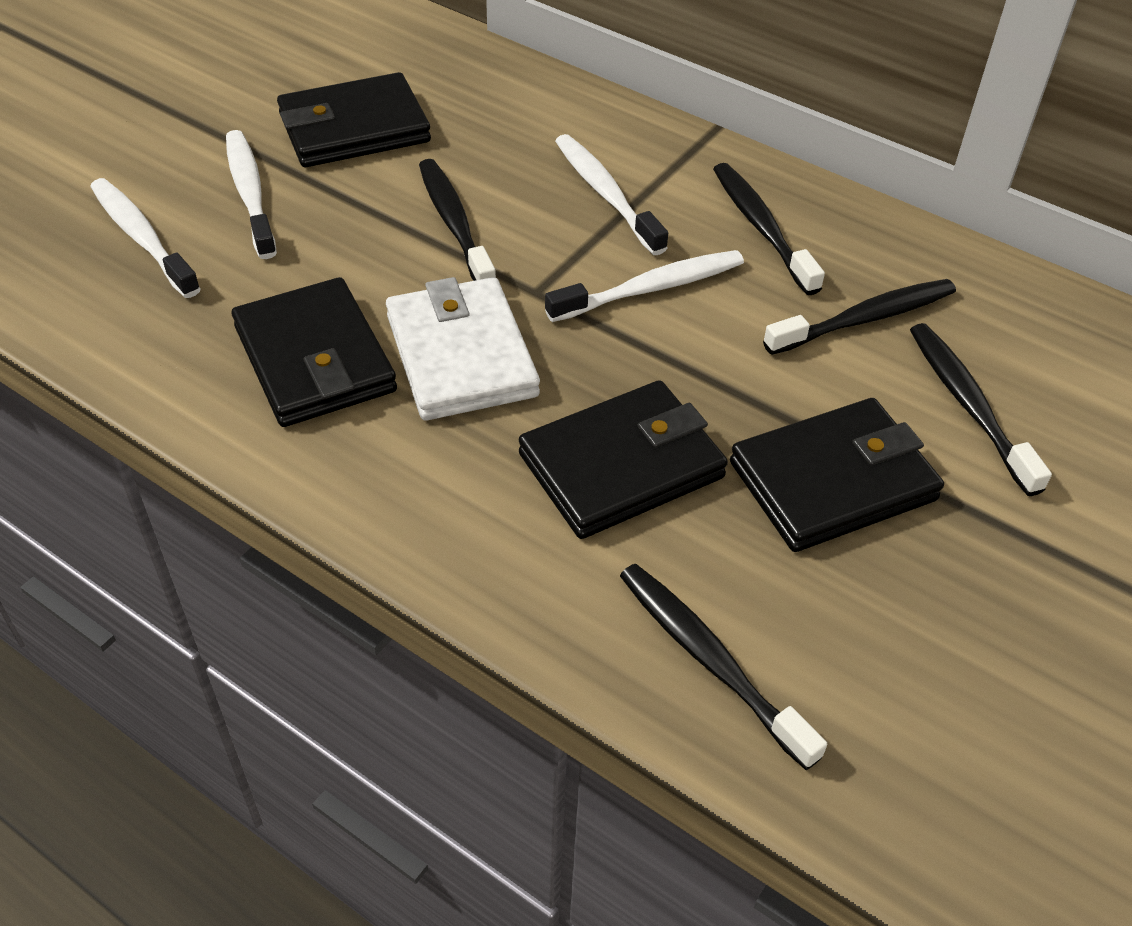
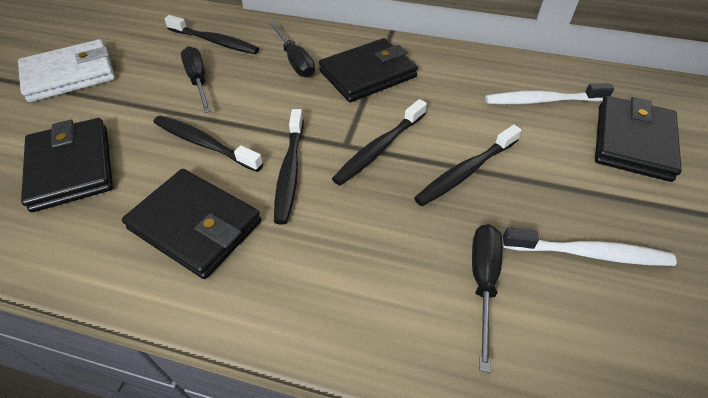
black screwdriver: 0 -> 3
white toothbrush: 4 -> 2

